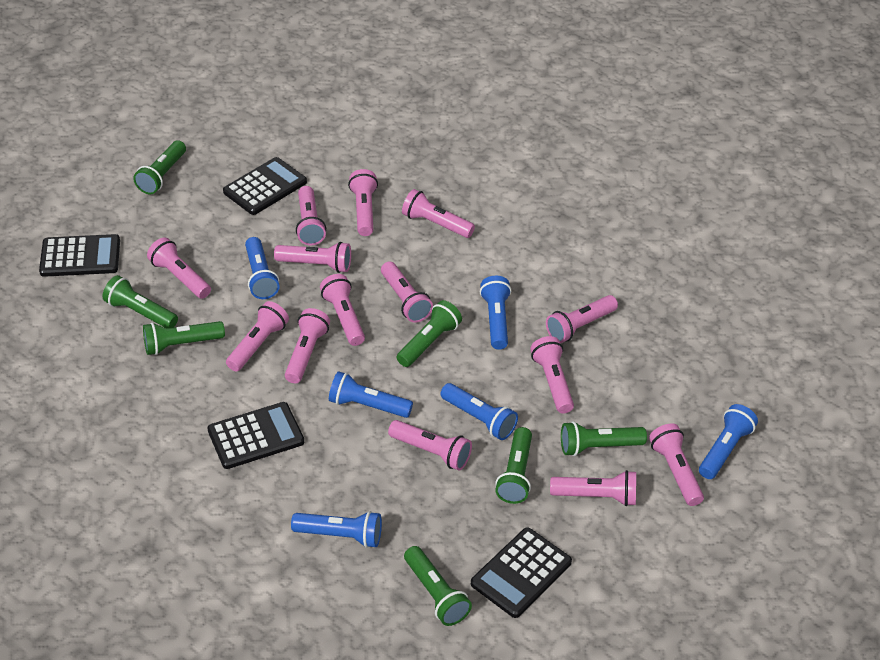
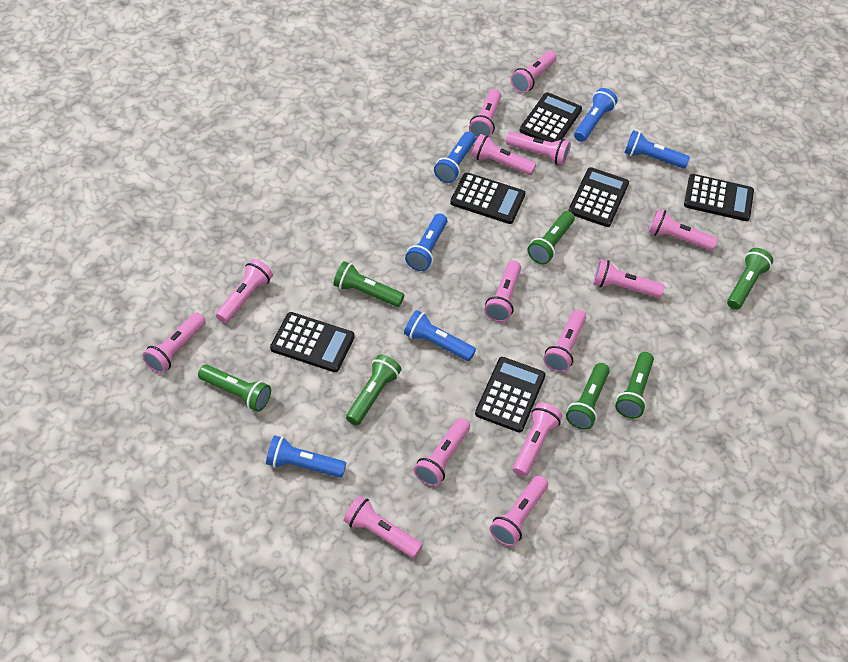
black calculator: 4 -> 6

